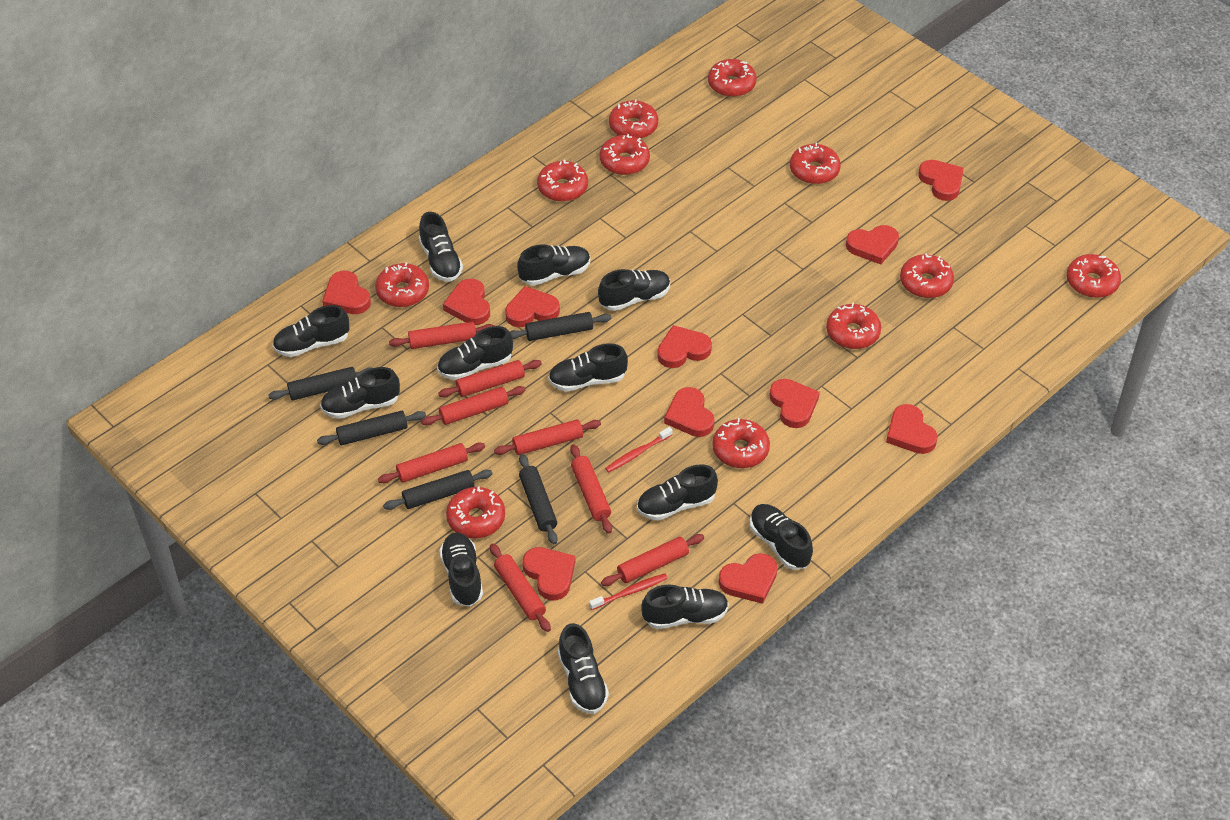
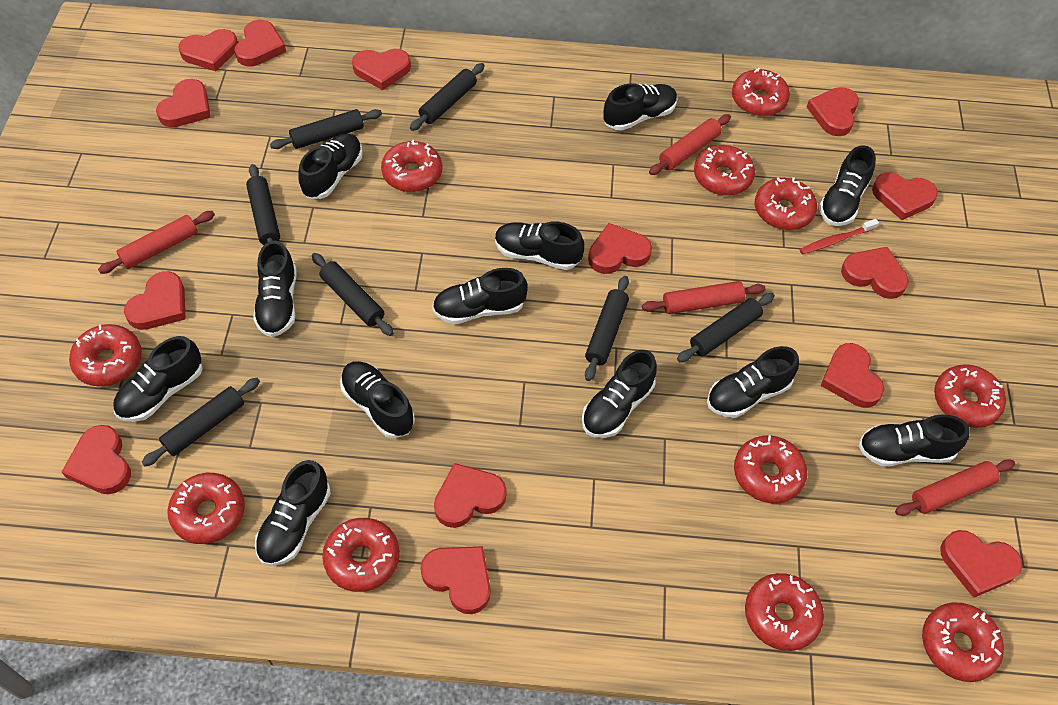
black rolling pin: 5 -> 7
red heart: 11 -> 14
red rolling pin: 8 -> 4
red toothbrush: 2 -> 1

